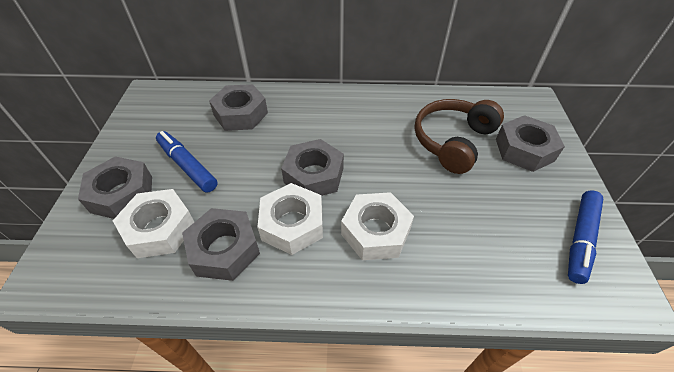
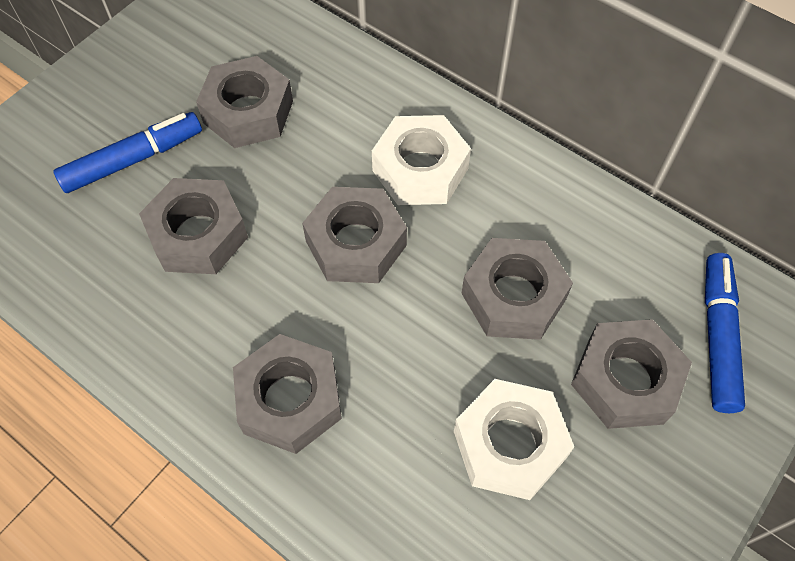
brown headphones: 1 -> 0
grey nut: 5 -> 6
white nut: 3 -> 2

